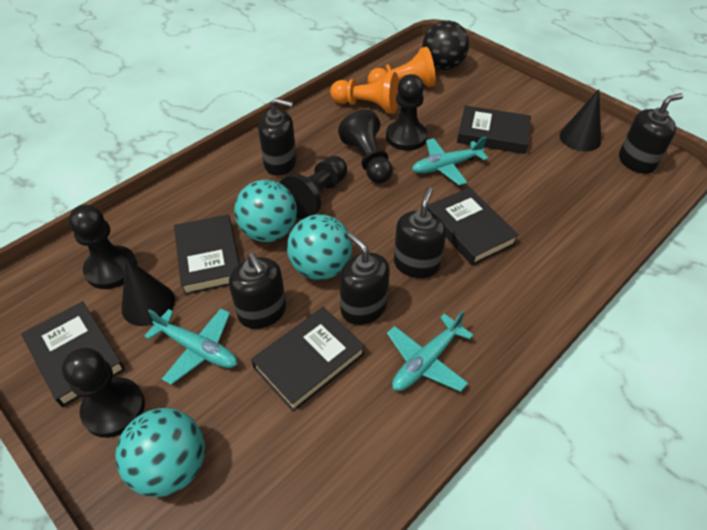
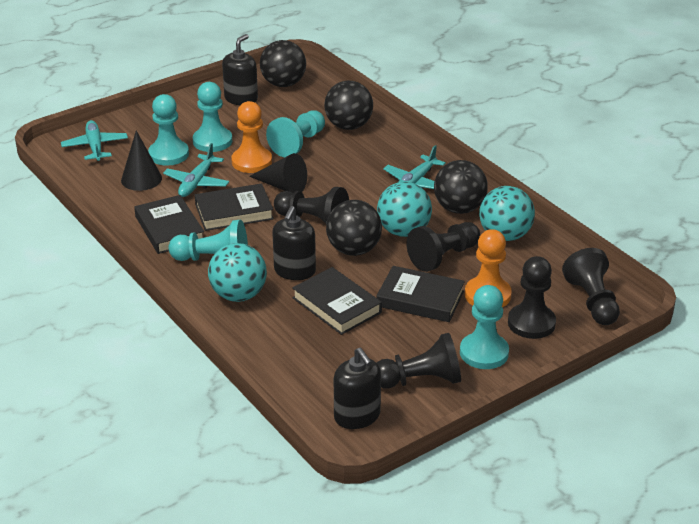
black ball: 1 -> 4
black book: 5 -> 4
black soap dispenser: 5 -> 3
turquoise pawn: 0 -> 5

